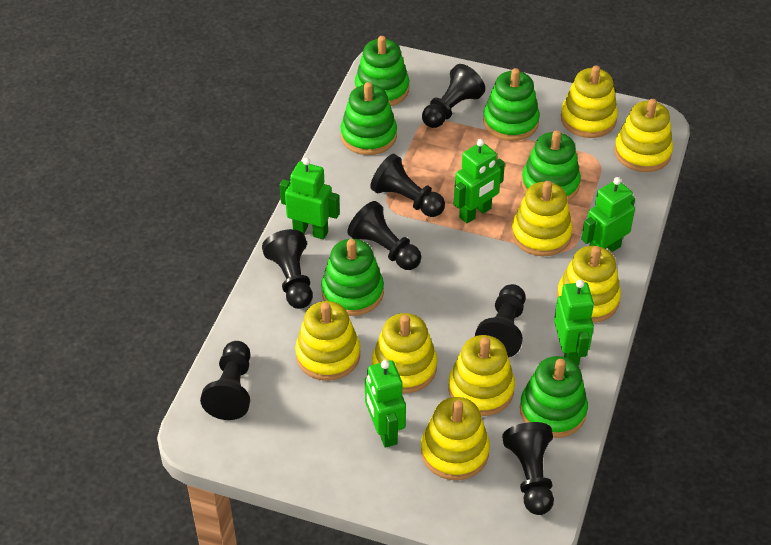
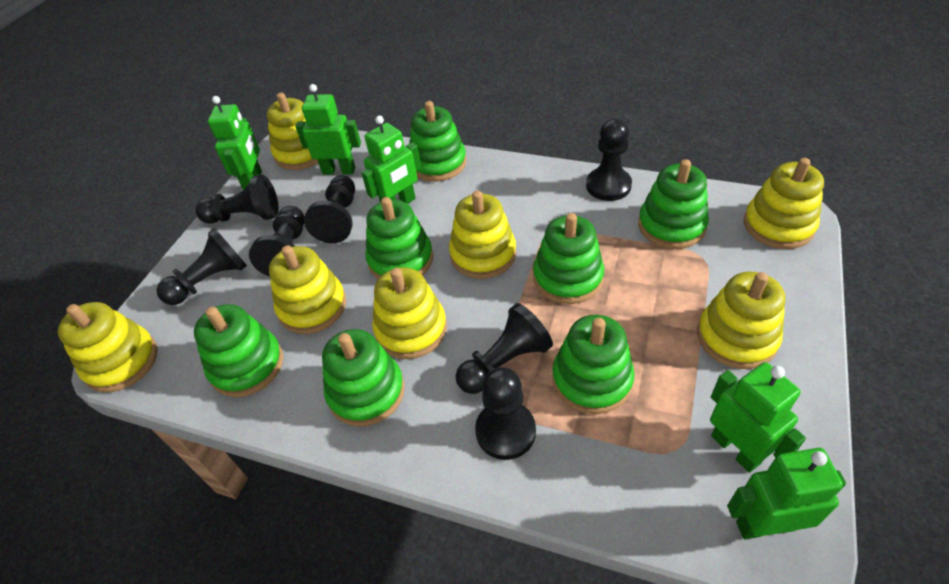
green stacking toy: 6 -> 7
yellow stacking toy: 8 -> 7

